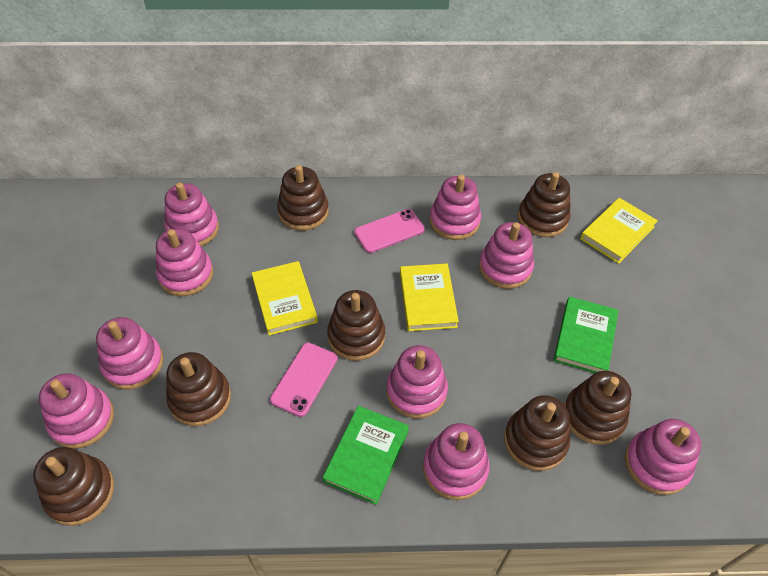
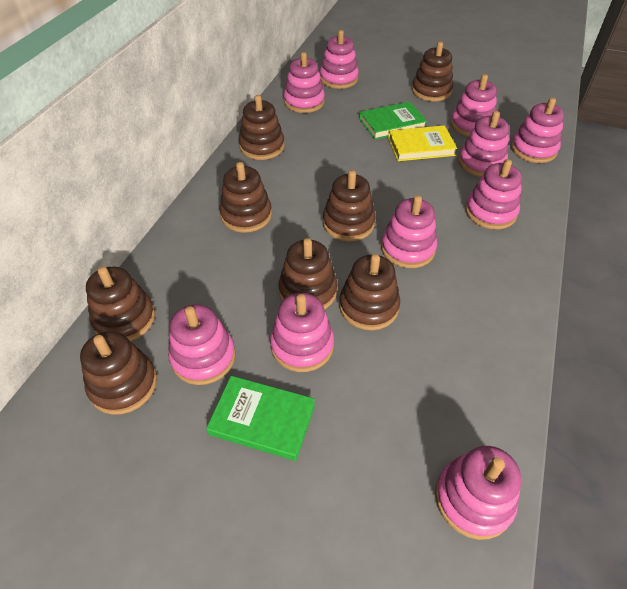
brown stacking toy: 7 -> 8
pink phone: 2 -> 0
pink stacking toy: 9 -> 10
yellow book: 3 -> 1

